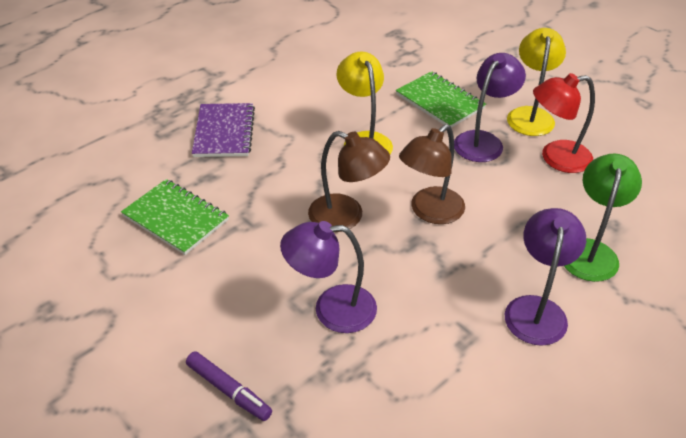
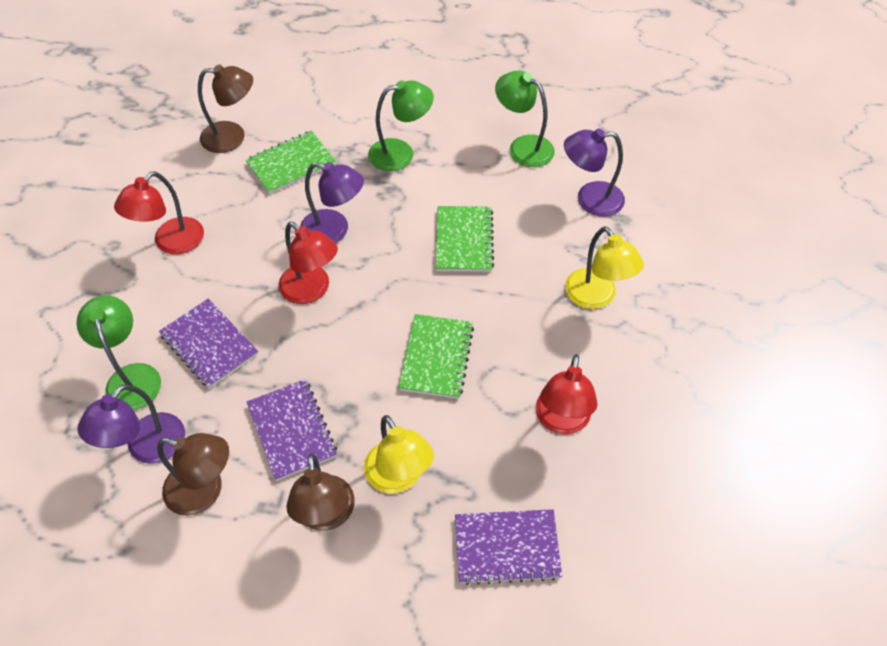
brown lamp: 2 -> 3
green lamp: 1 -> 3
green notebook: 2 -> 3
purple marker: 1 -> 0
purple notebook: 1 -> 3
red lamp: 1 -> 3

